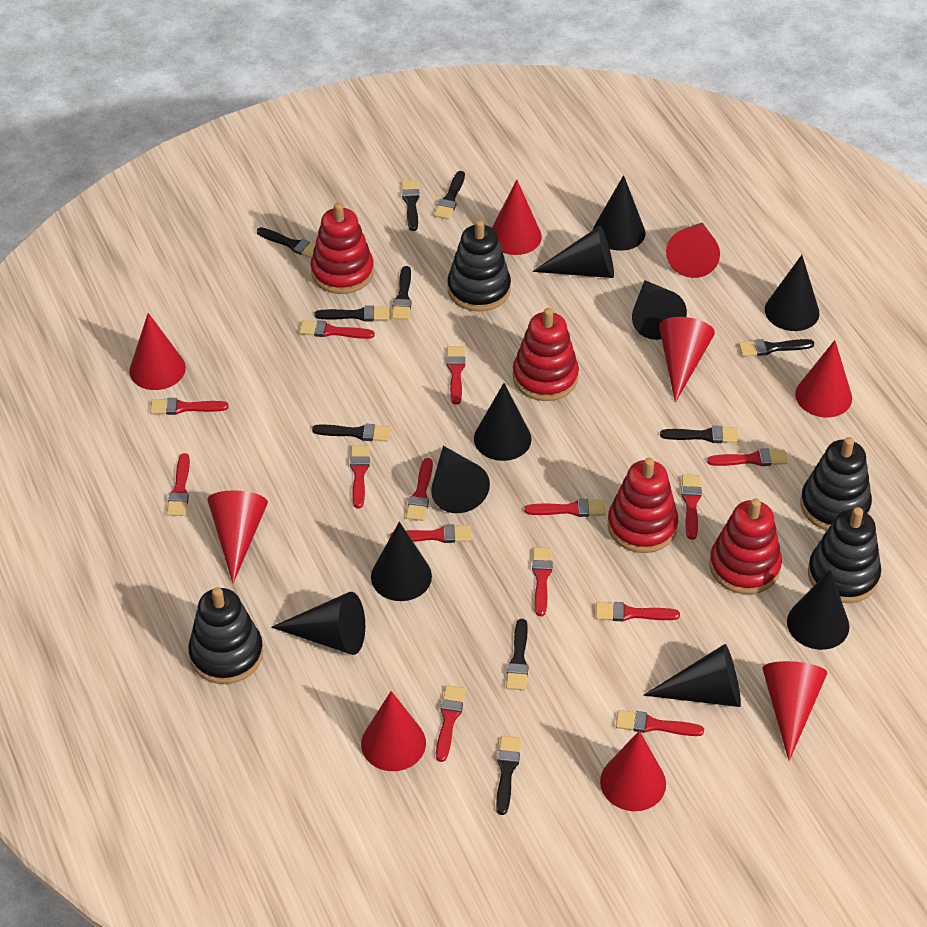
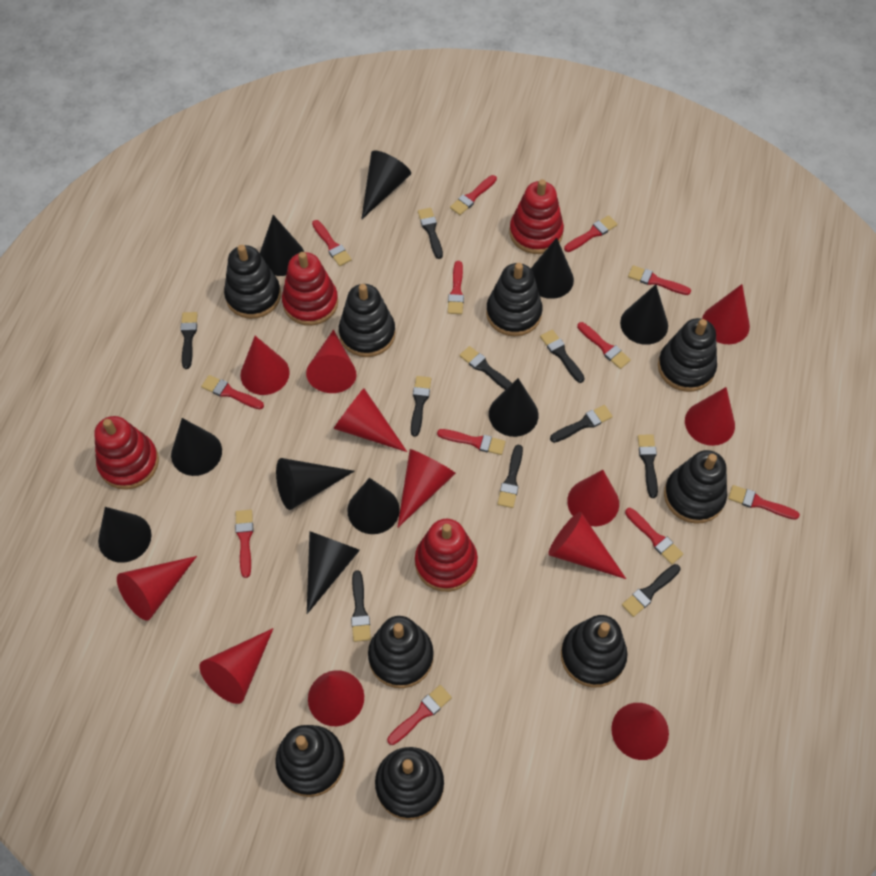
black stacking toy: 4 -> 9
red brush: 14 -> 12
red cone: 9 -> 12

